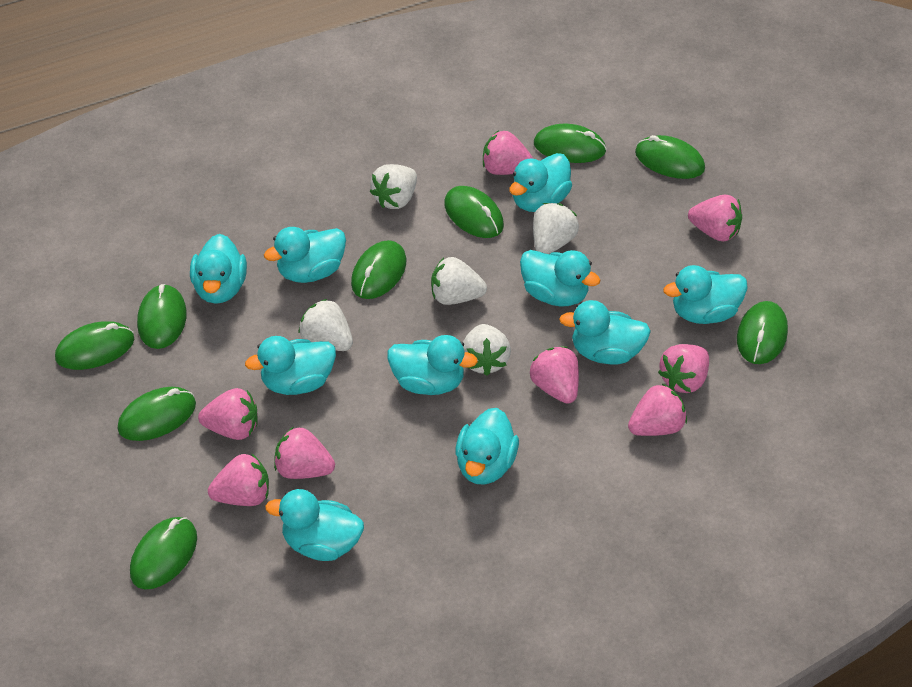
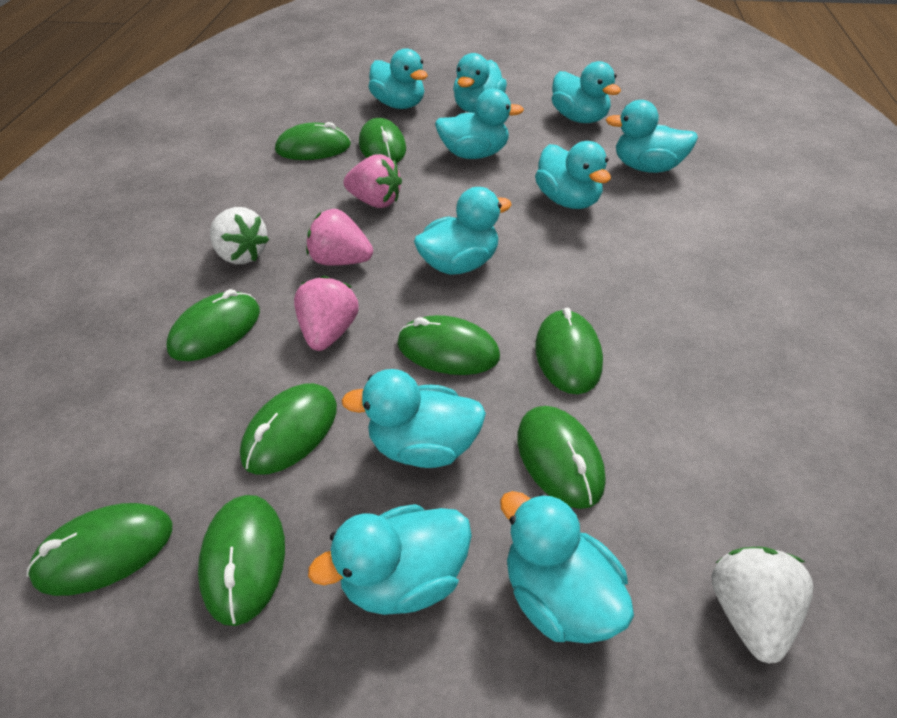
pink strawberry: 8 -> 3
white strawberry: 5 -> 2

